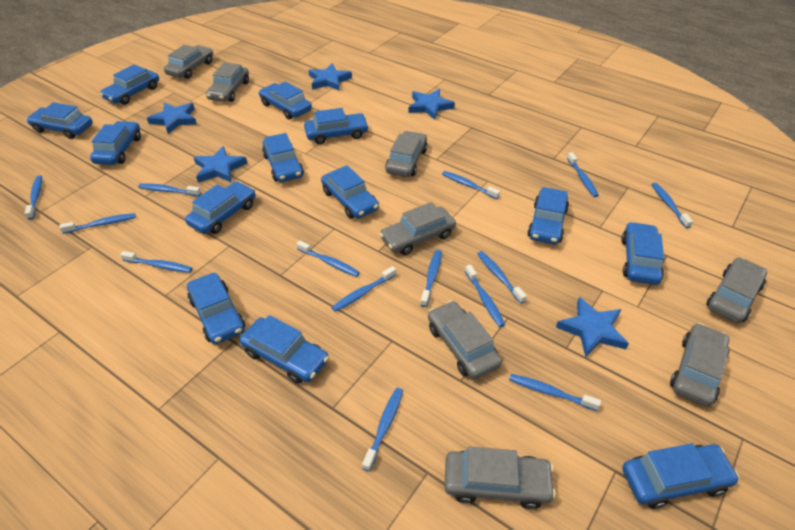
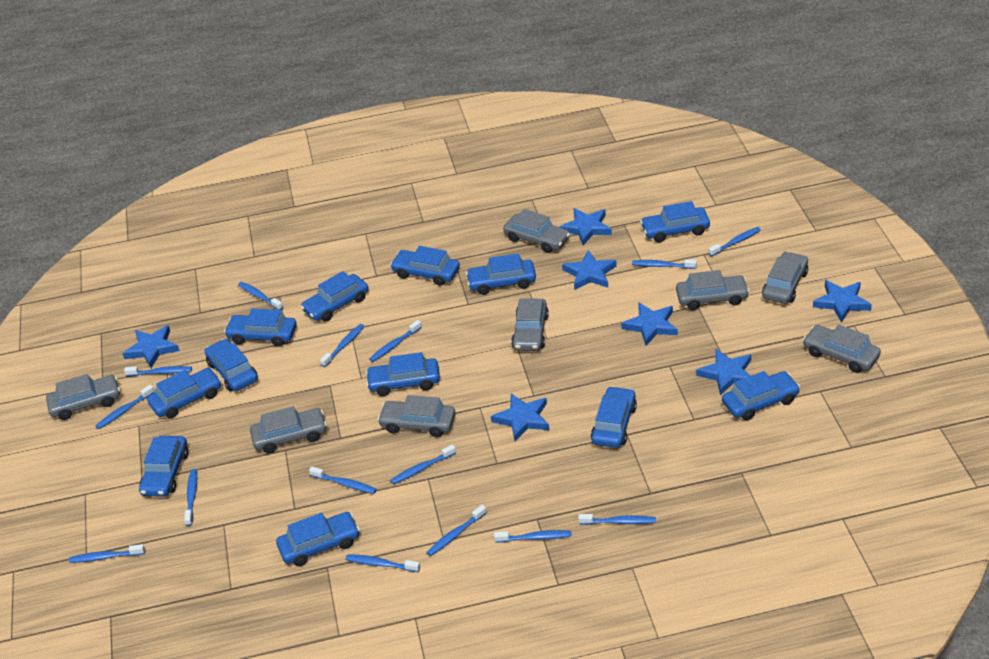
blue car: 13 -> 12
blue star: 5 -> 7
blue toothbrush: 14 -> 15

